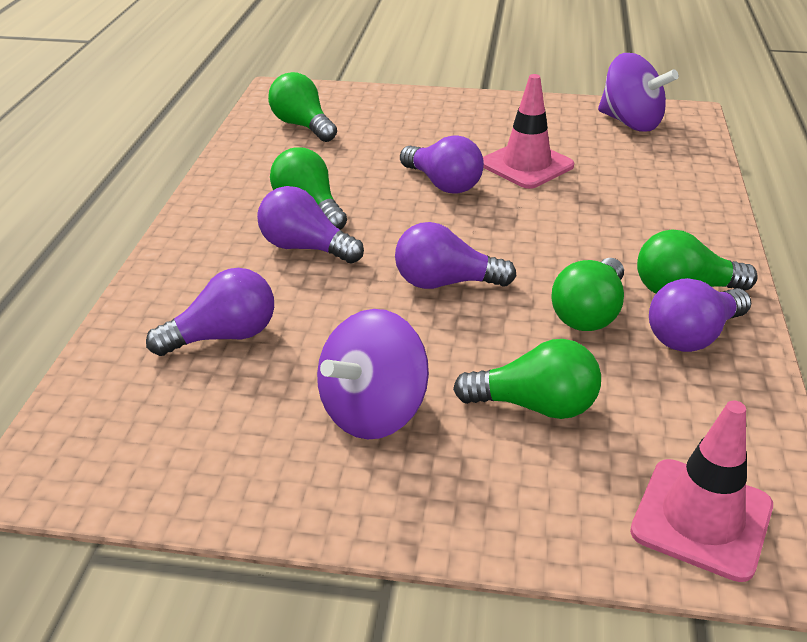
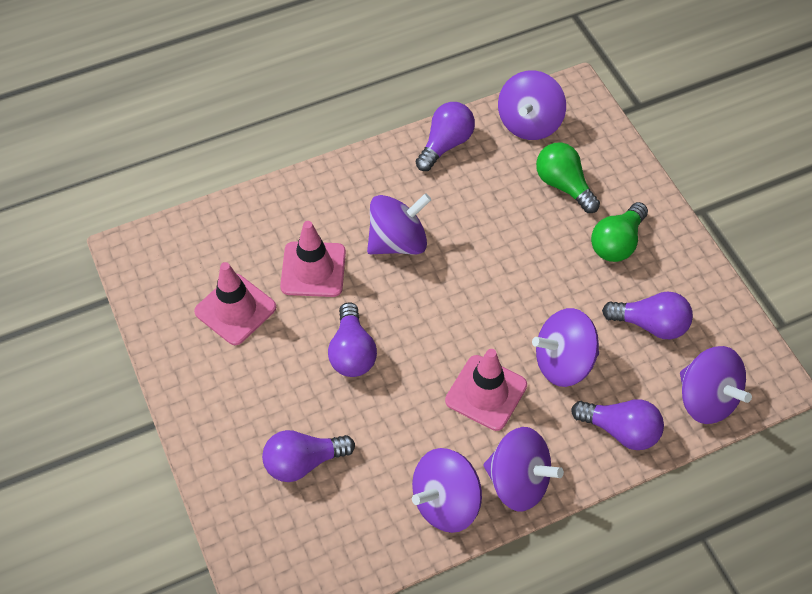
green light bulb: 5 -> 2
pink traffic cone: 2 -> 3
purple spinning top: 2 -> 6

